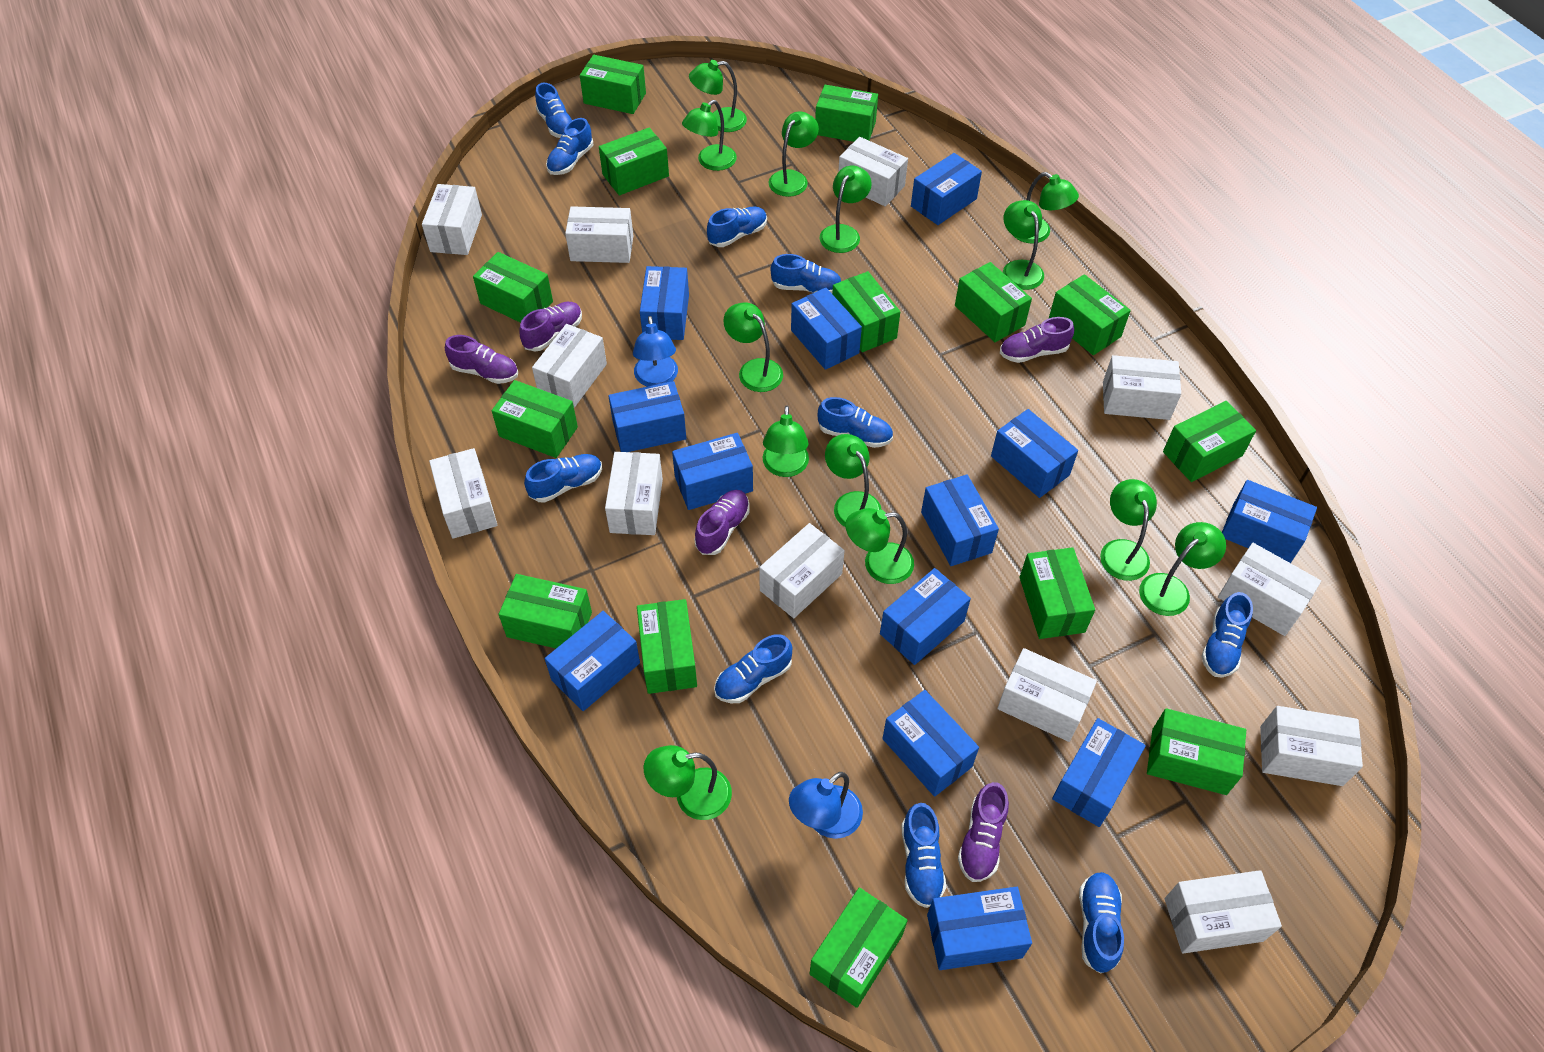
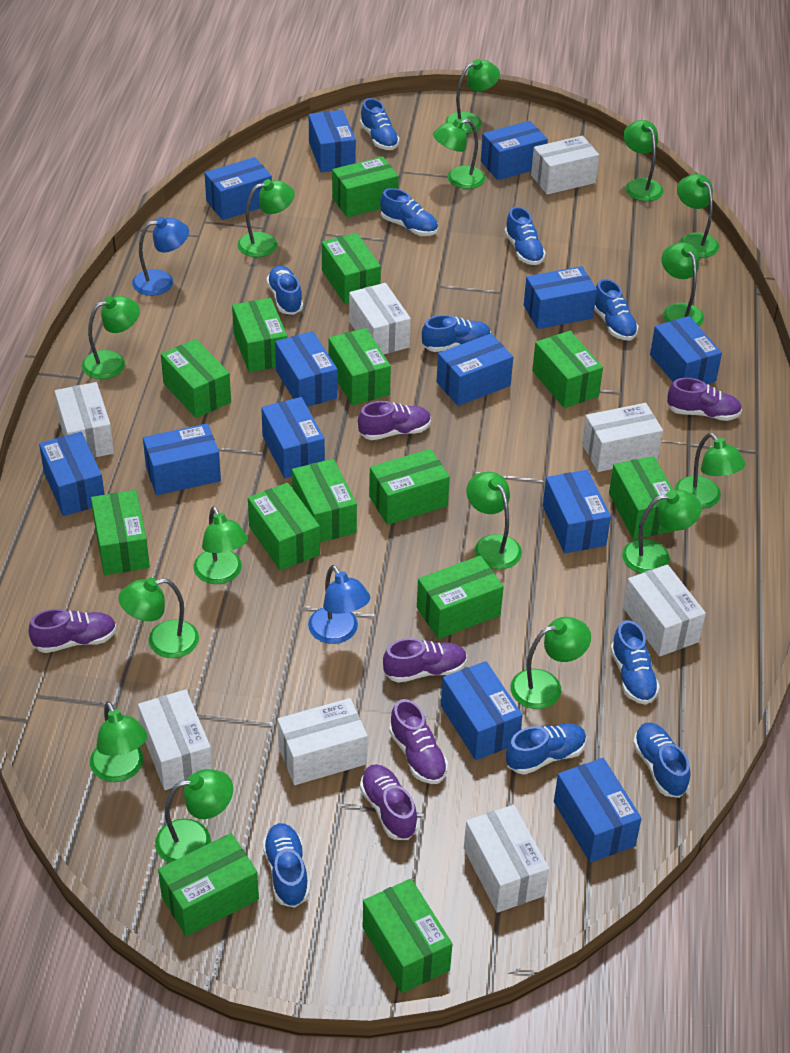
green lamp: 13 -> 15
purple shoe: 5 -> 6
white box: 12 -> 8

